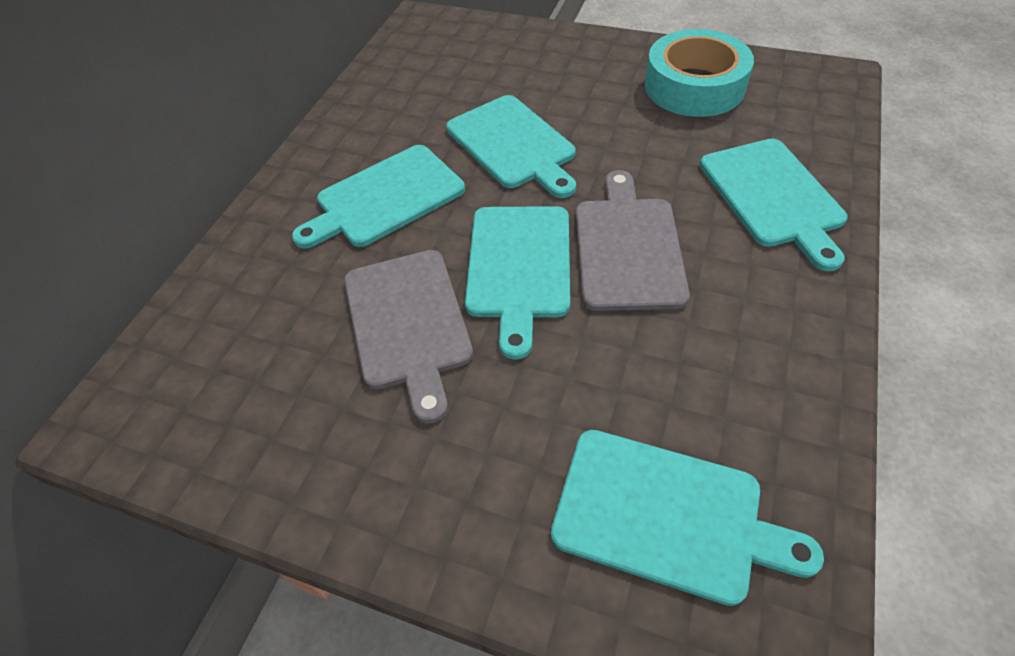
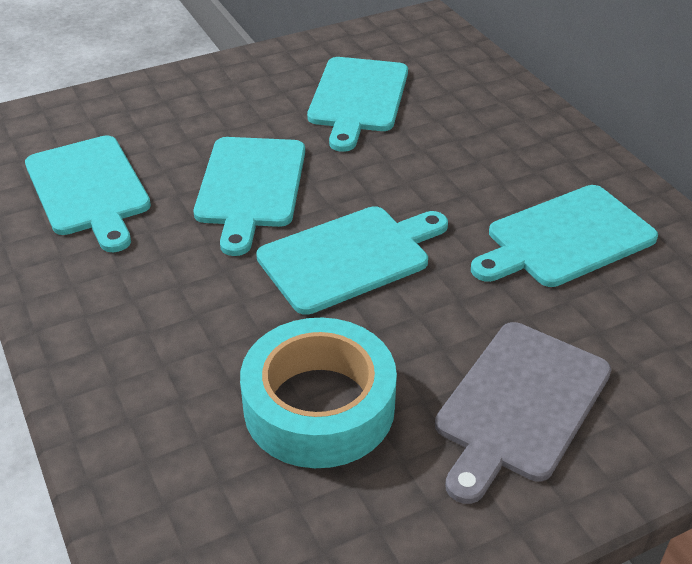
grey cutting board: 2 -> 1

